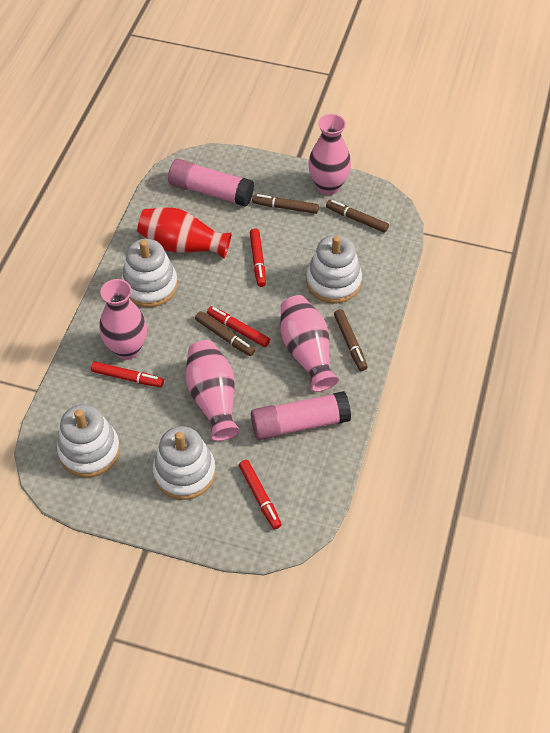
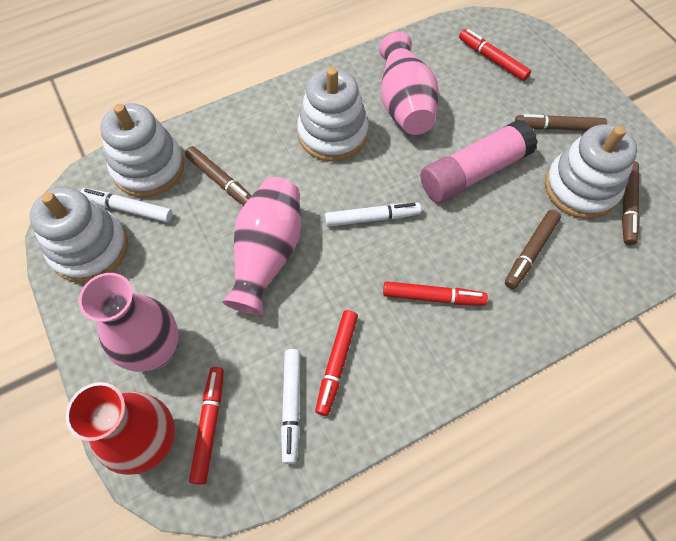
pink glue stick: 2 -> 1
pink vase: 4 -> 3
white marker: 0 -> 3

